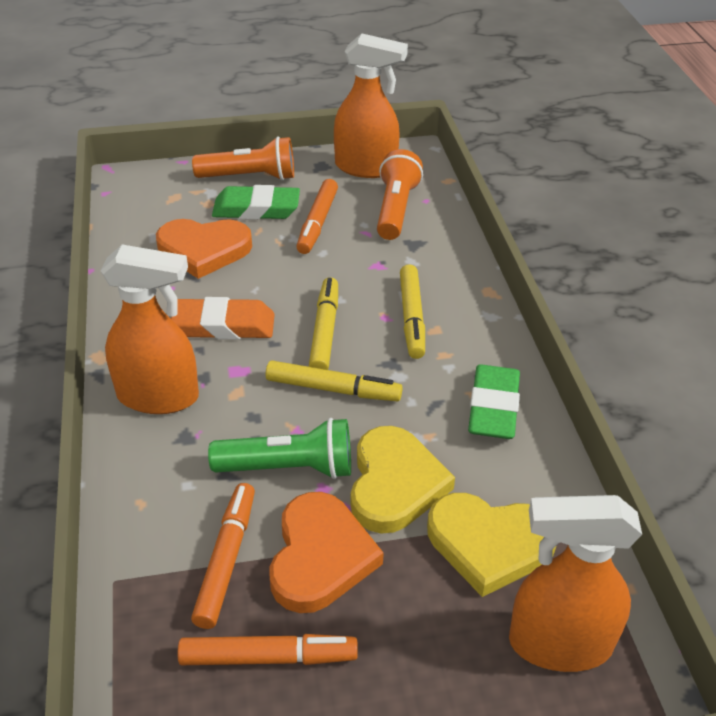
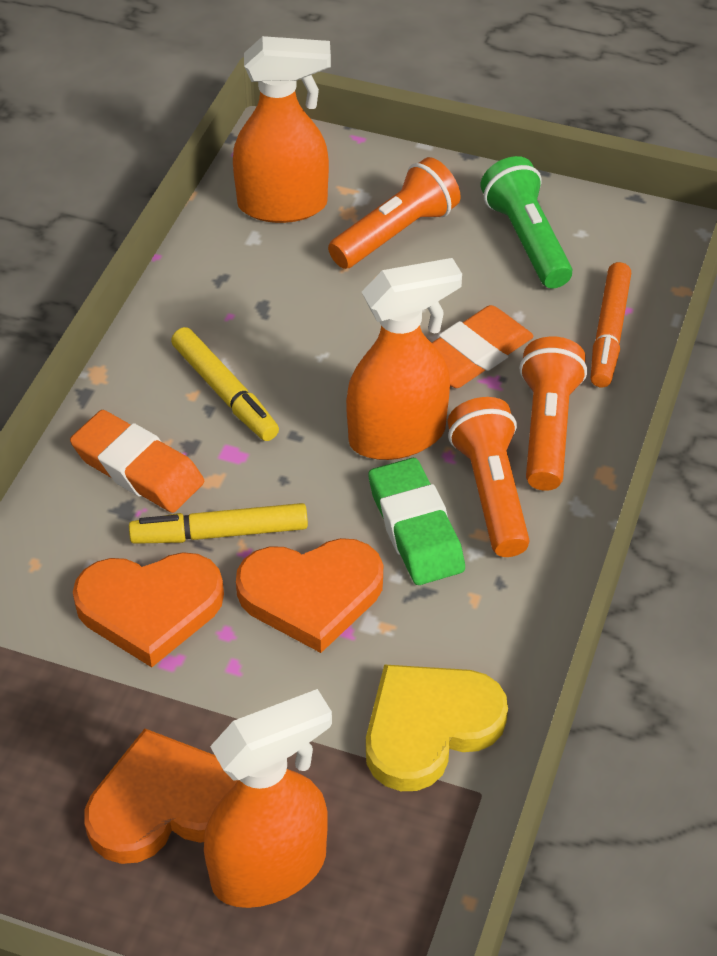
green eraser: 2 -> 1
orange eraser: 1 -> 2
orange flashlight: 2 -> 3
orange heart: 2 -> 3
orange marker: 3 -> 1
yellow heart: 2 -> 1
yellow marker: 3 -> 2

